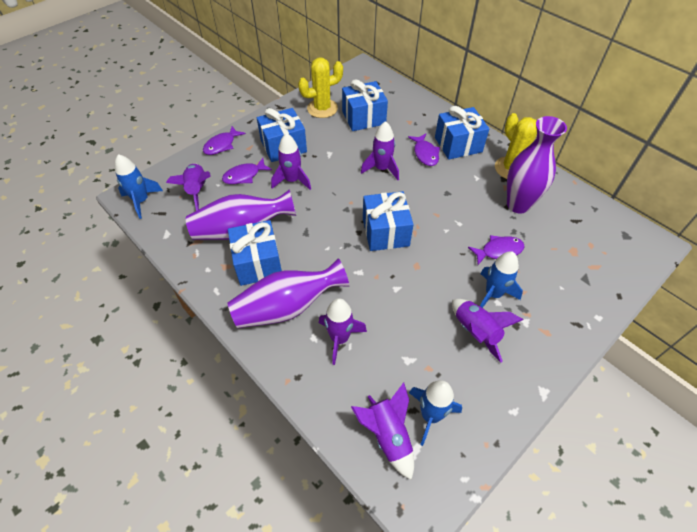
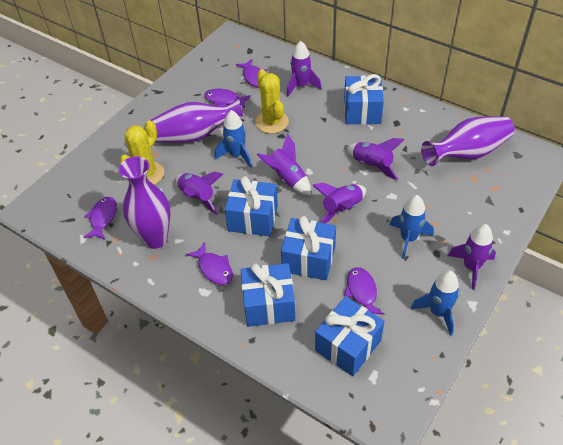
purple fish: 4 -> 5

